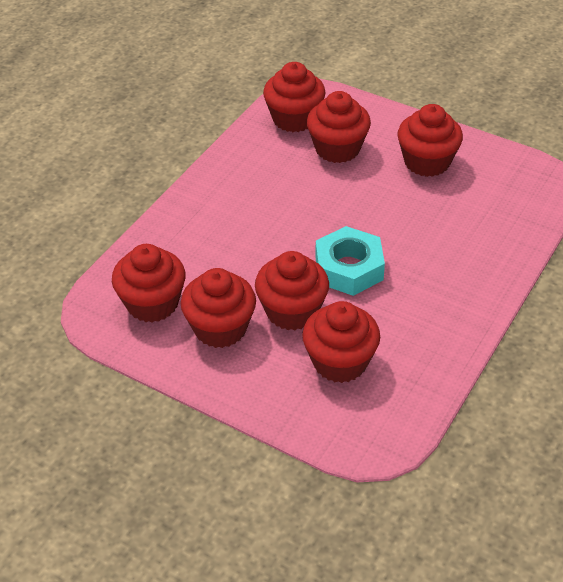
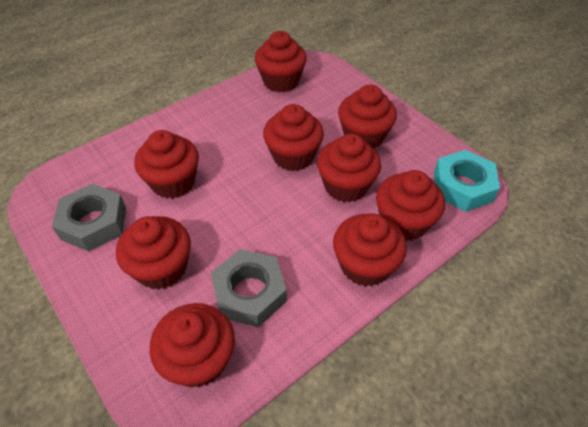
grey nut: 0 -> 2
red cupcake: 7 -> 9

